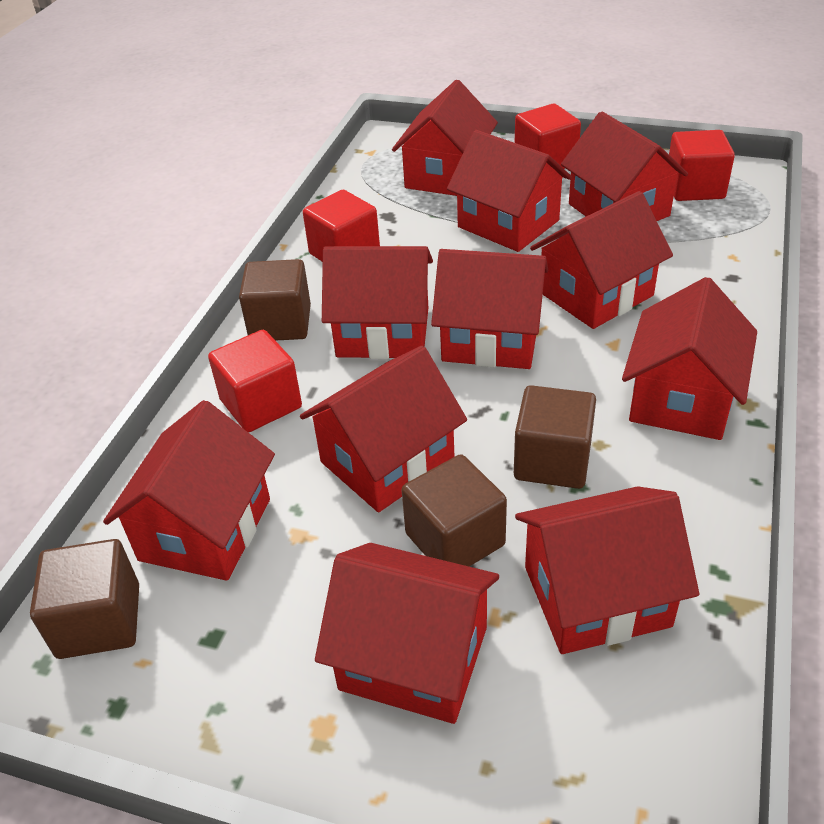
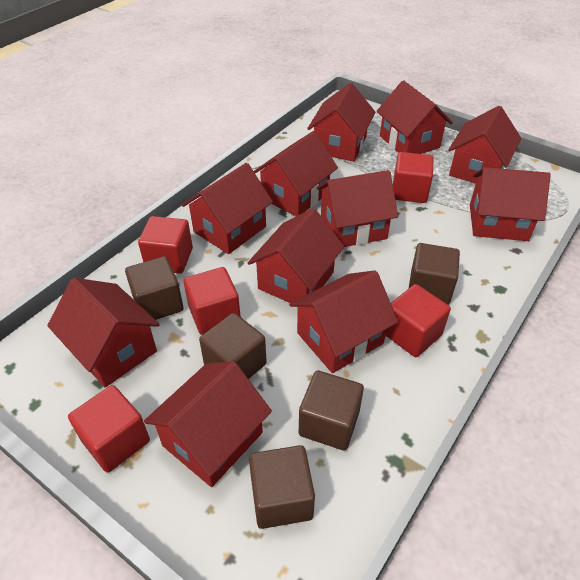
brown cube: 4 -> 5
red cube: 4 -> 5

